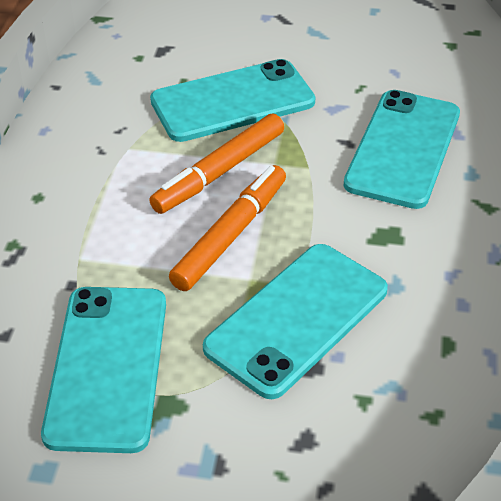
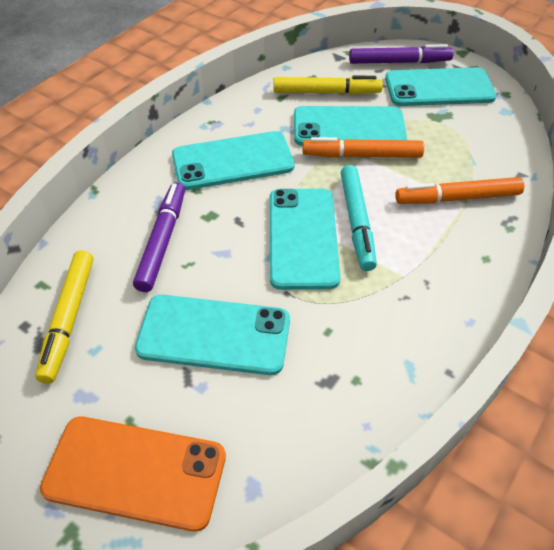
orange phone: 0 -> 1
purple marker: 0 -> 2
turquoise marker: 0 -> 1
turquoise phone: 4 -> 5
yellow marker: 0 -> 2

